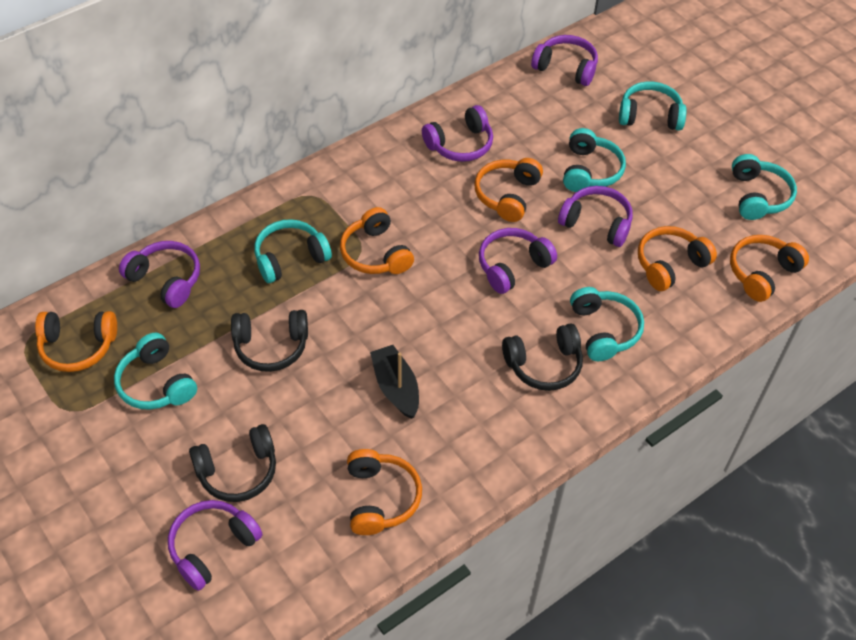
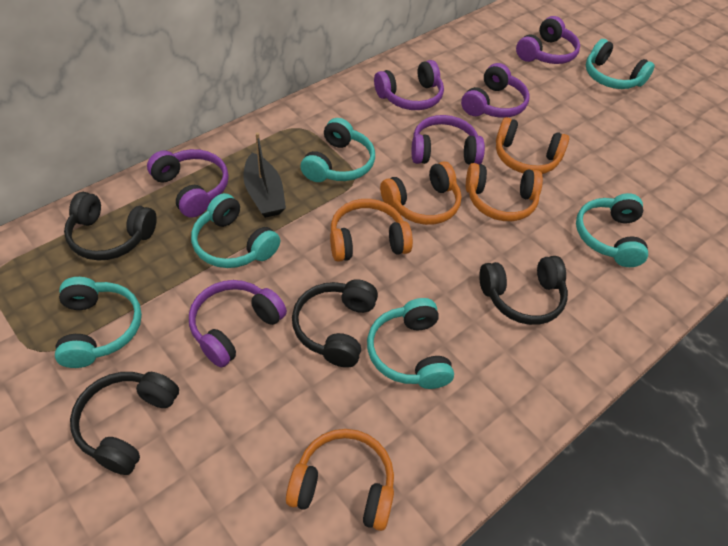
black headphones: 3 -> 4
orange headphones: 6 -> 5

